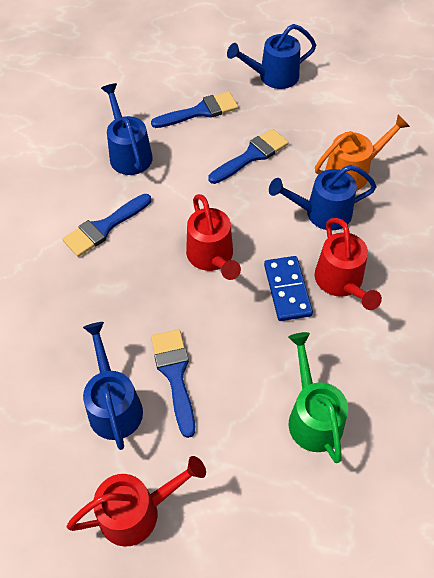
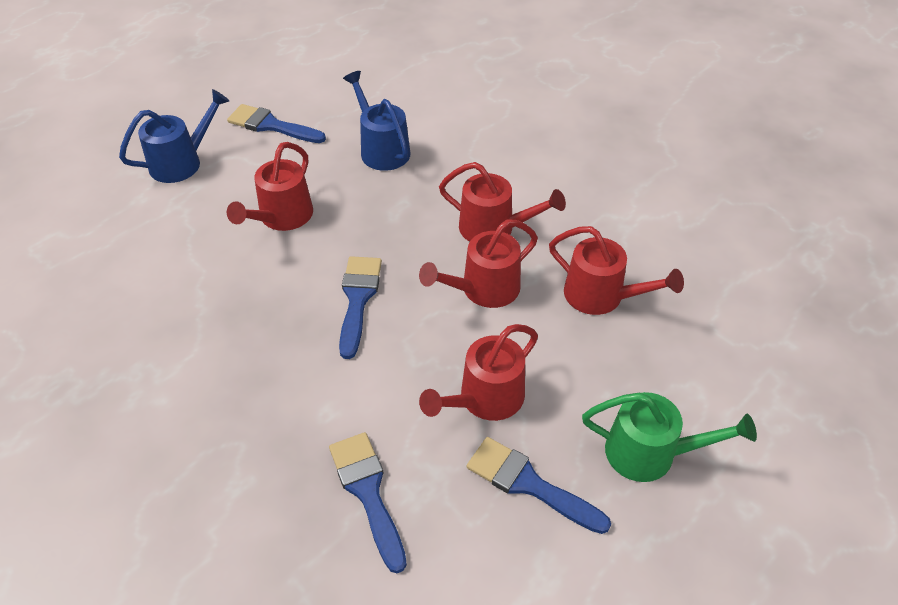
blue domino: 1 -> 0
blue watering can: 4 -> 2
orange watering can: 1 -> 0
red watering can: 3 -> 5

